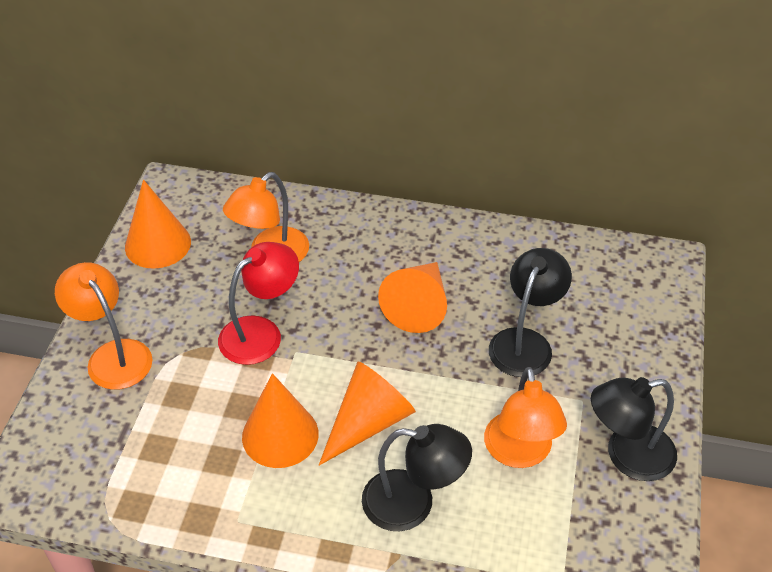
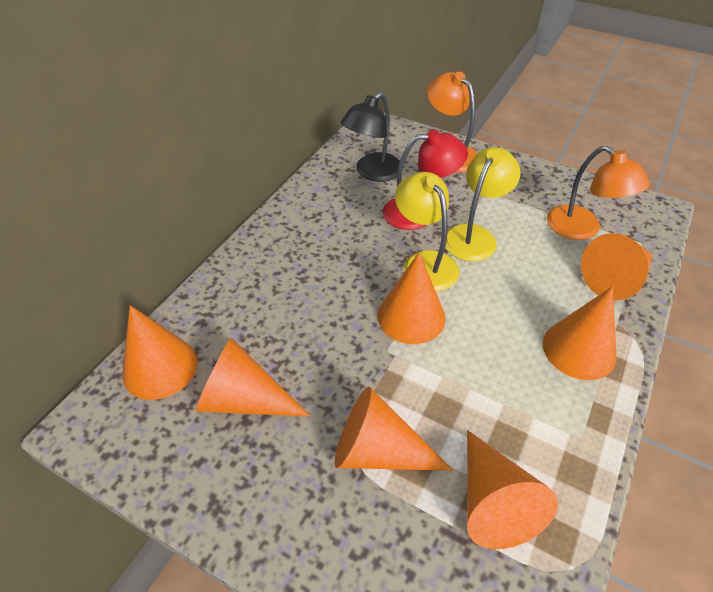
black lamp: 3 -> 1
orange cone: 4 -> 7
orange lamp: 3 -> 2
yellow lamp: 0 -> 2

